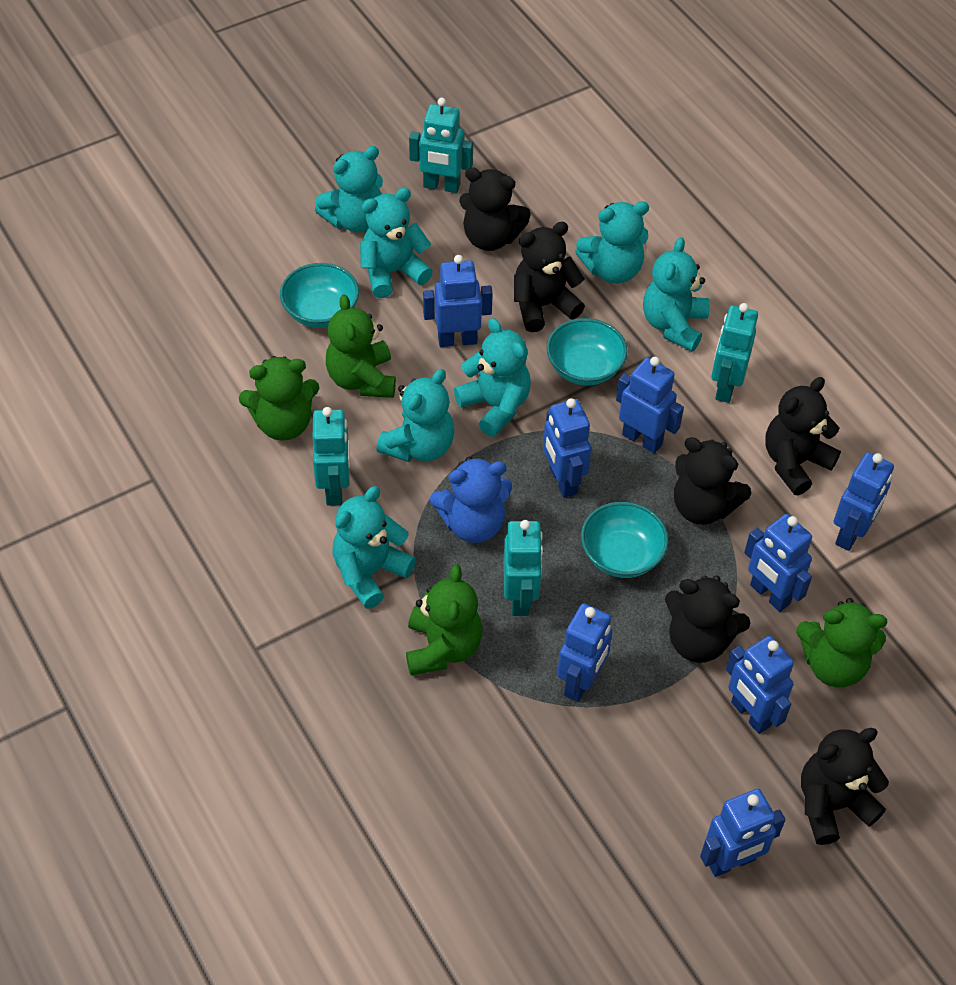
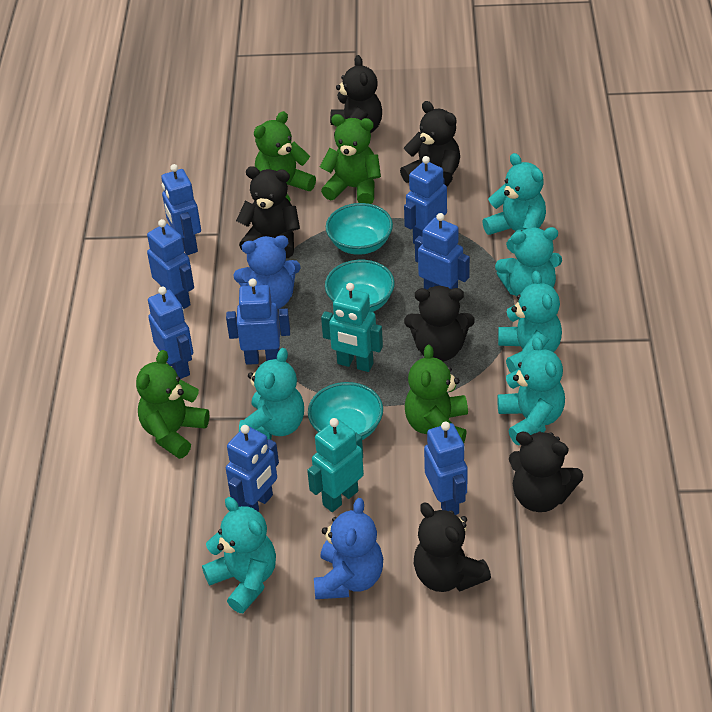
blue teddy bear: 1 -> 2
turquoise robot: 4 -> 2
turquoise teddy bear: 7 -> 6

